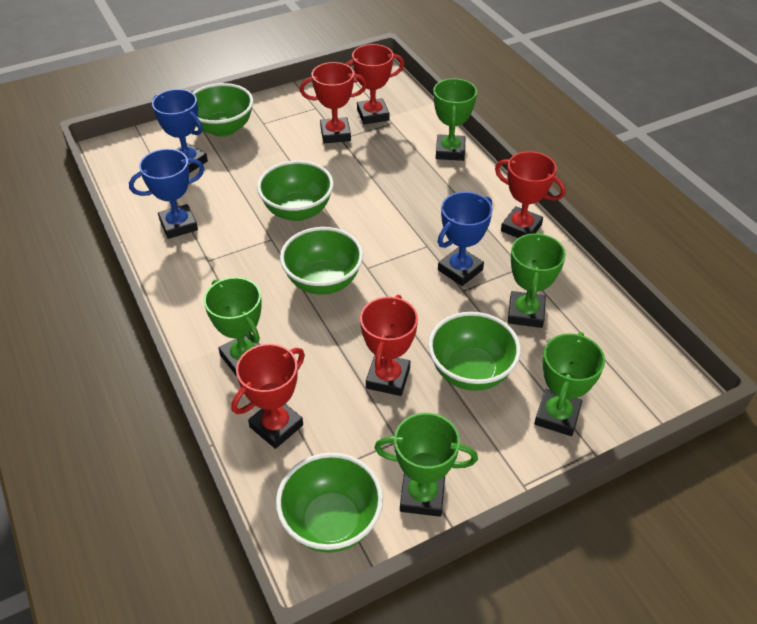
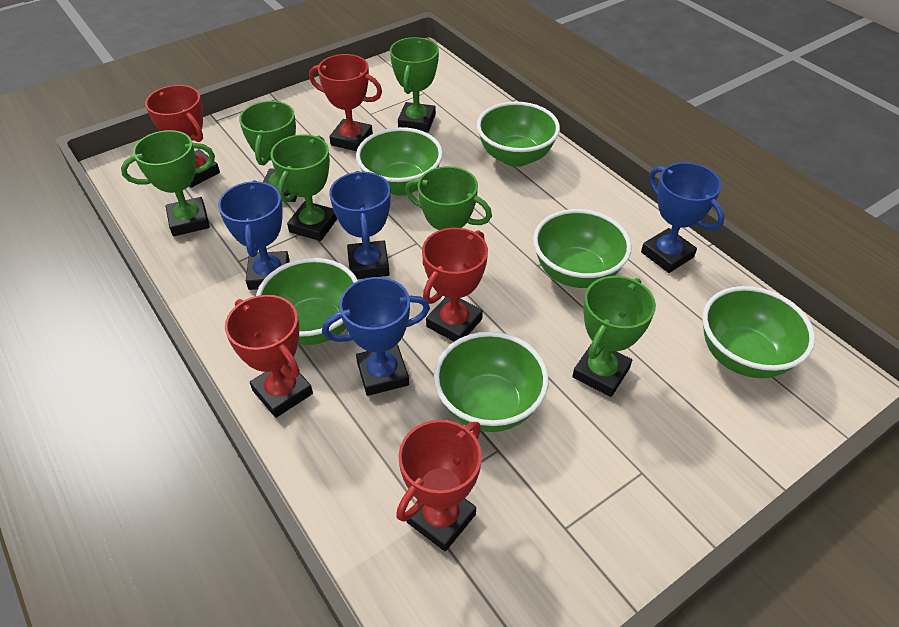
blue trophy: 3 -> 4
green bowl: 5 -> 6
green trophy: 5 -> 6

